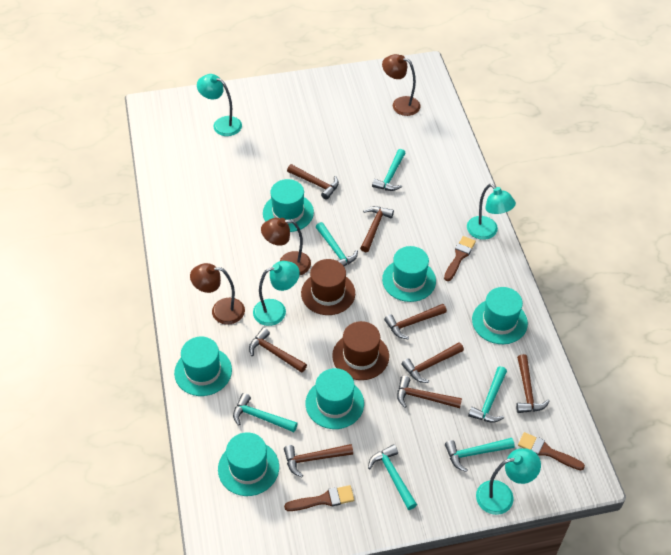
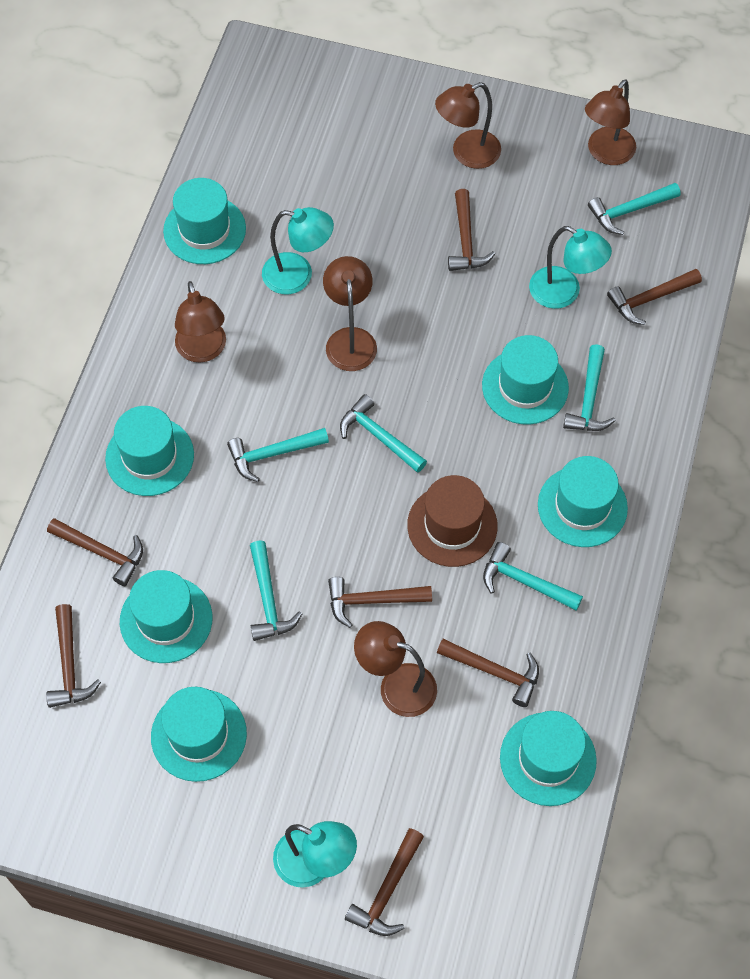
brown brush: 3 -> 0
brown hammer: 8 -> 7
brown hat: 2 -> 1
brown lamp: 3 -> 5
turquoise hat: 6 -> 7
turquoise lamp: 4 -> 3

